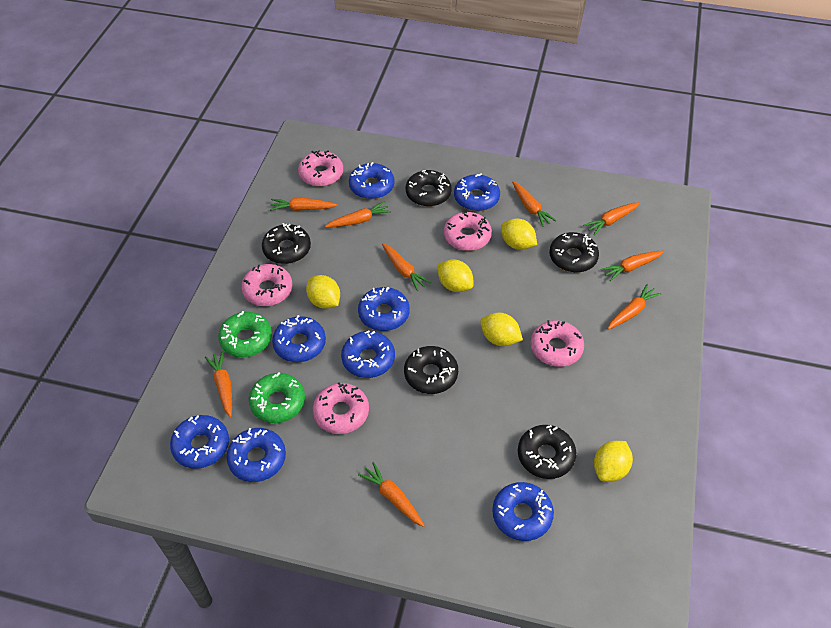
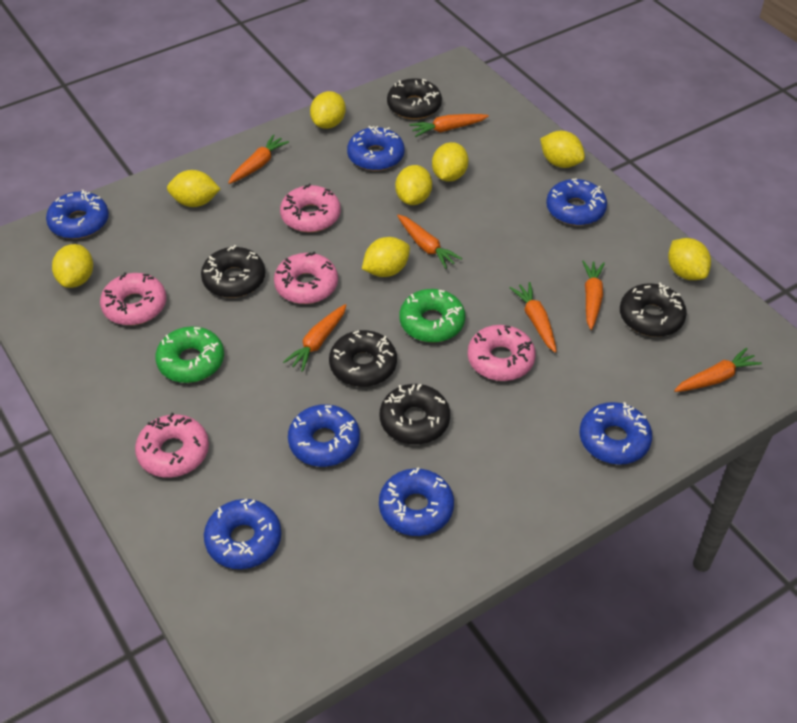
blue donut: 8 -> 7
orange carrot: 9 -> 7
yellow lemon: 5 -> 8

